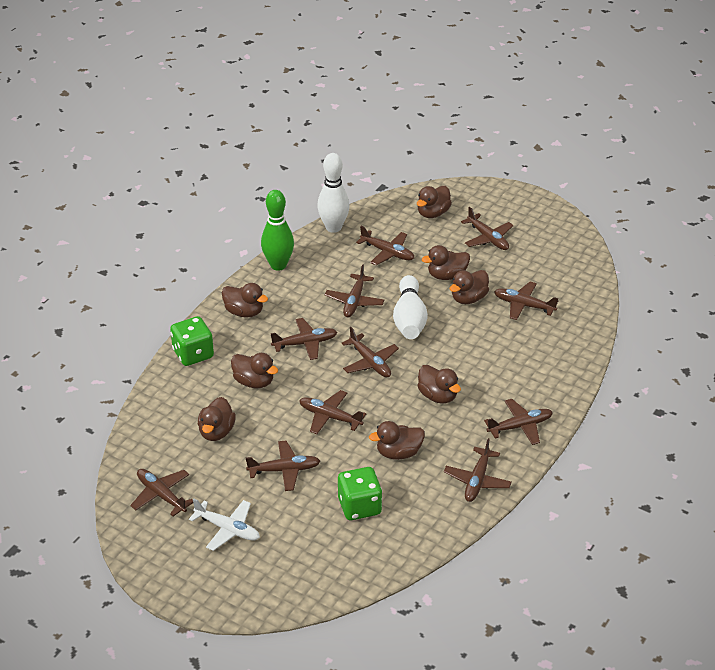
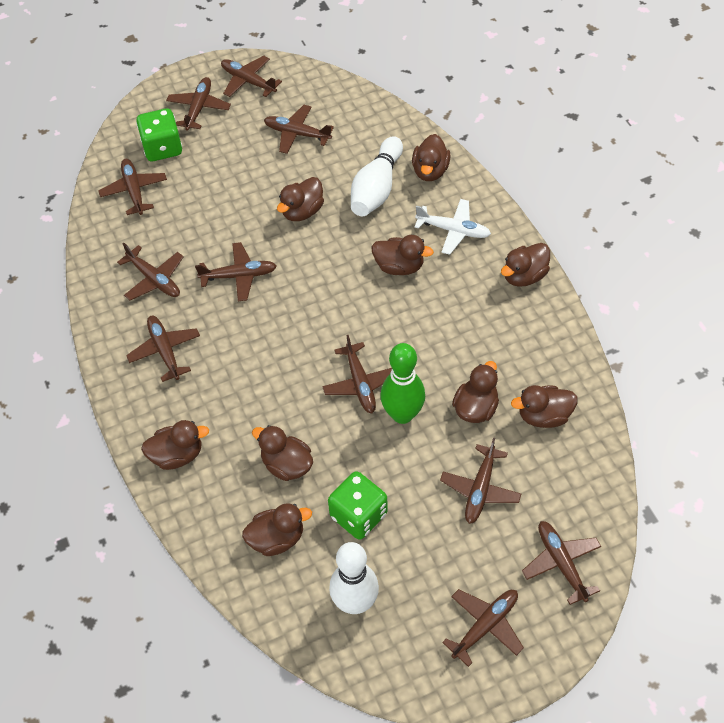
brown duck: 8 -> 9

